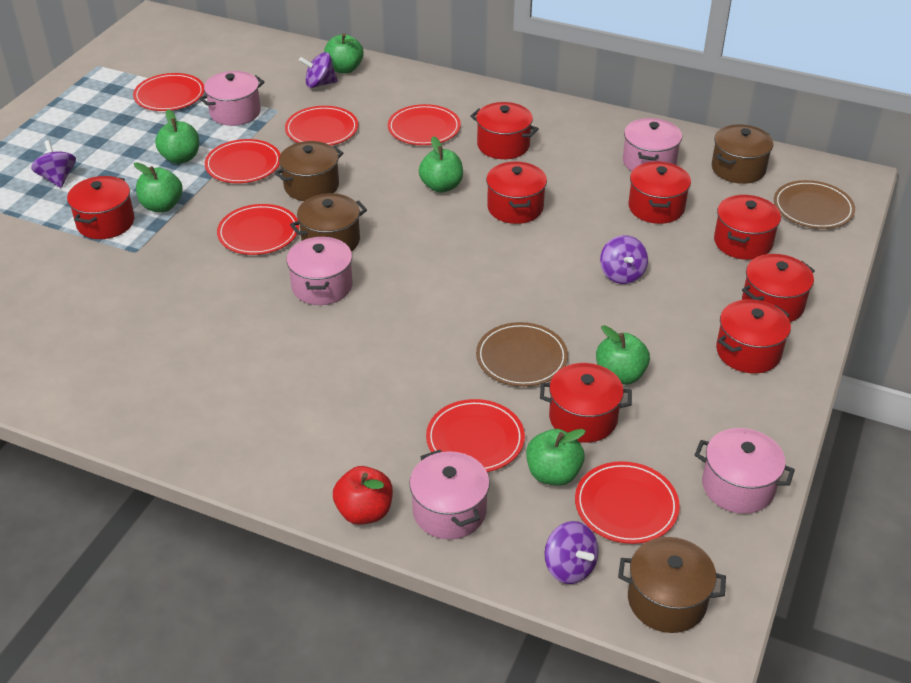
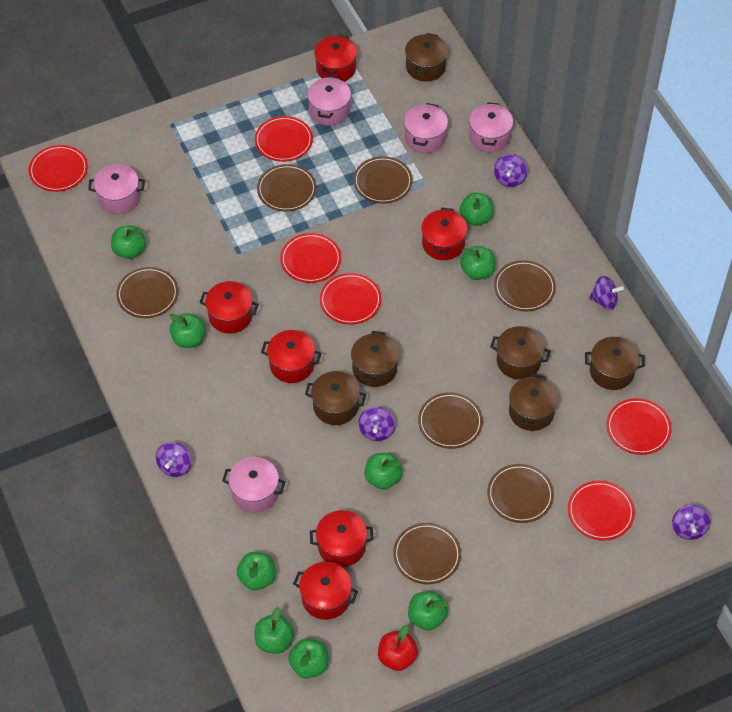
brown plate: 2 -> 7
brown pot: 4 -> 6
green apple: 6 -> 9
purple spinning top: 4 -> 5
red plate: 7 -> 6
red pot: 8 -> 6

